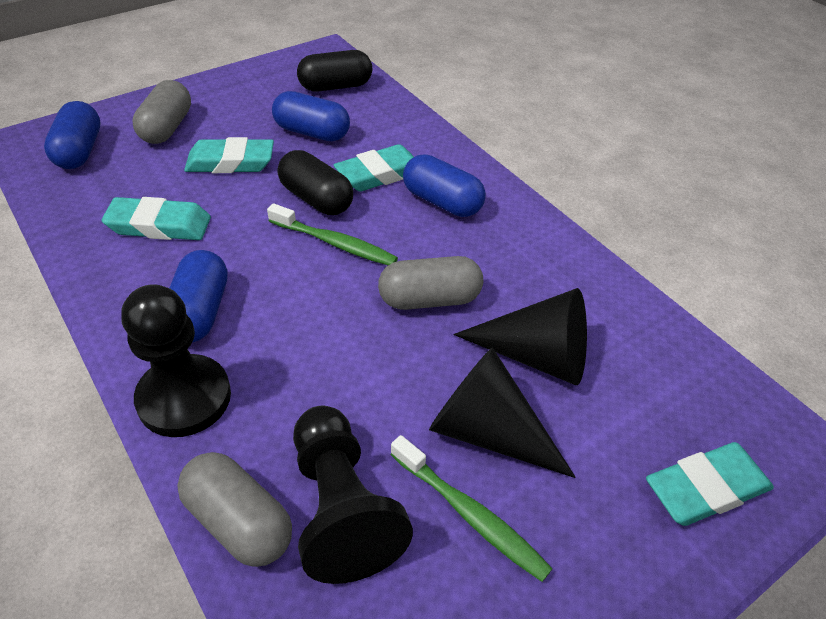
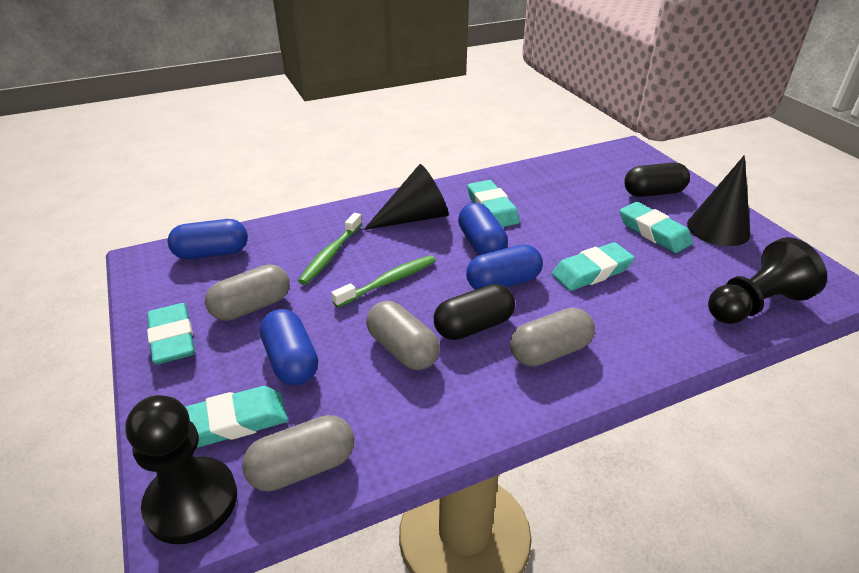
grey capsule: 3 -> 4
turquoise eraser: 4 -> 5

